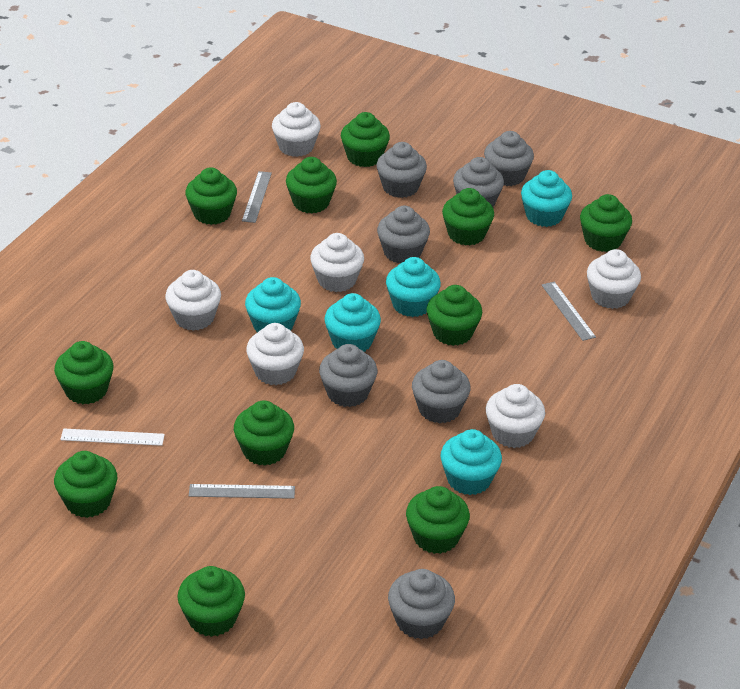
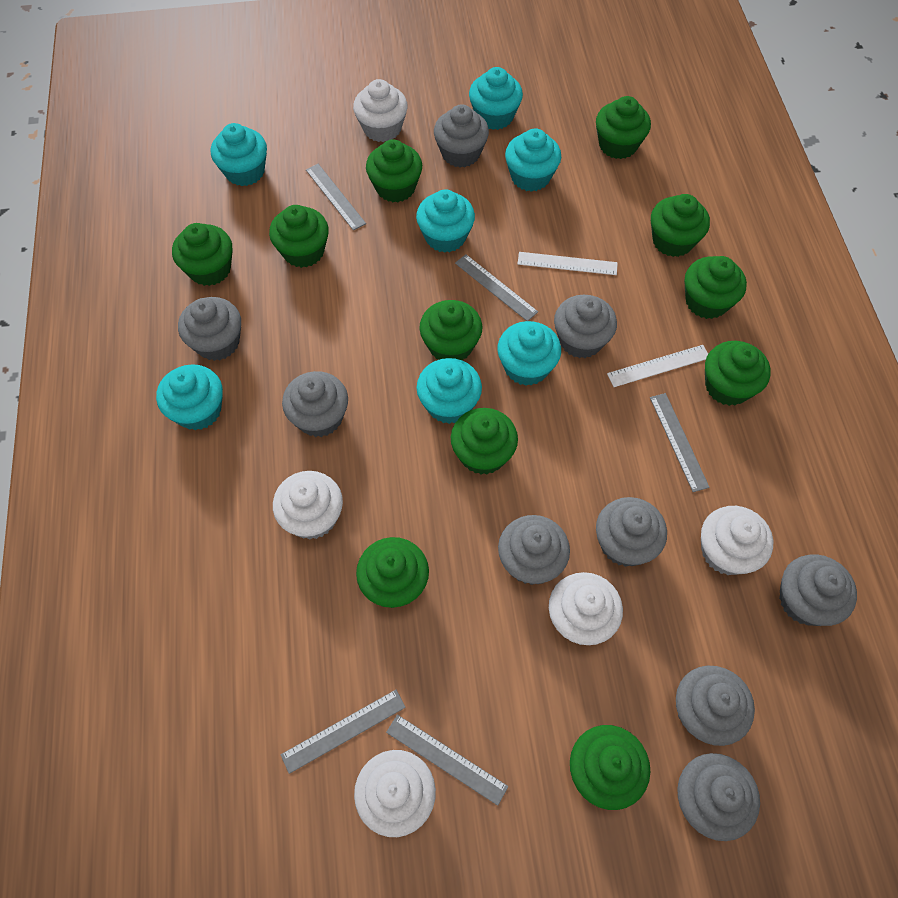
grey cupcake: 7 -> 9
grey ruler: 3 -> 5
turquoise cupcake: 5 -> 7
white cupcake: 6 -> 5
white ruler: 1 -> 2

